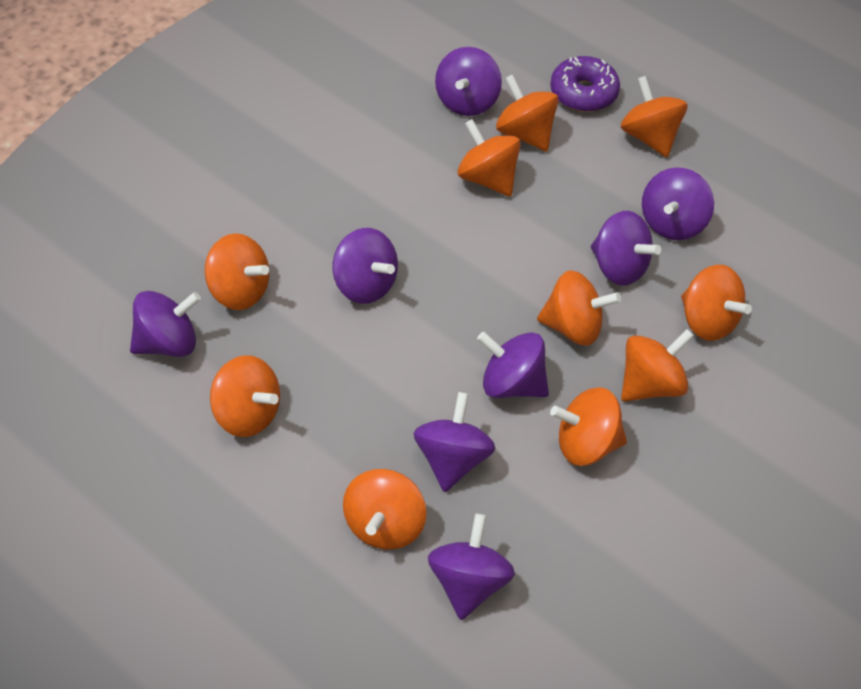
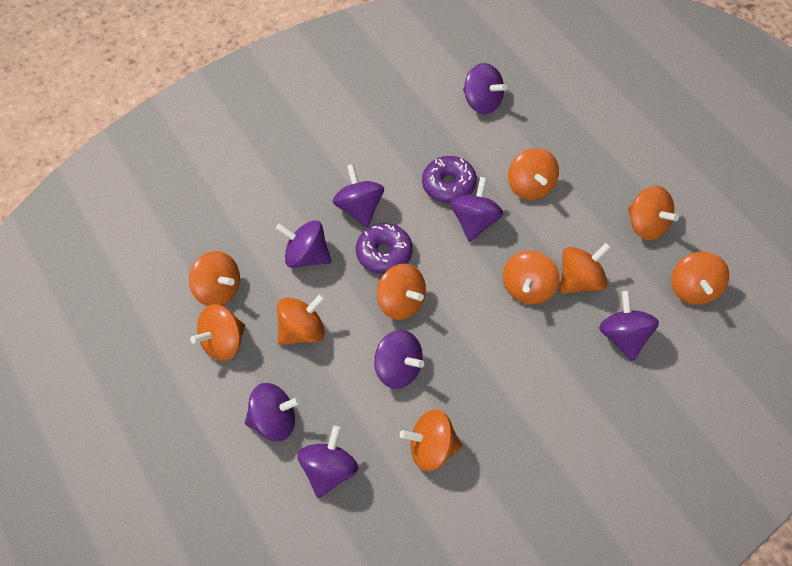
purple donut: 1 -> 2

